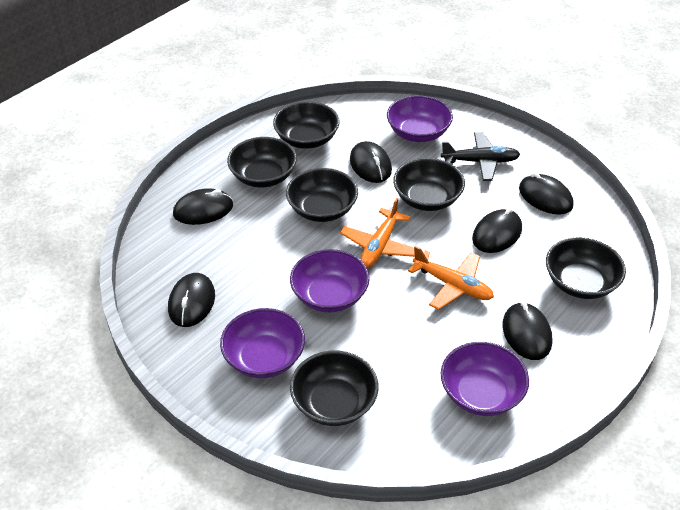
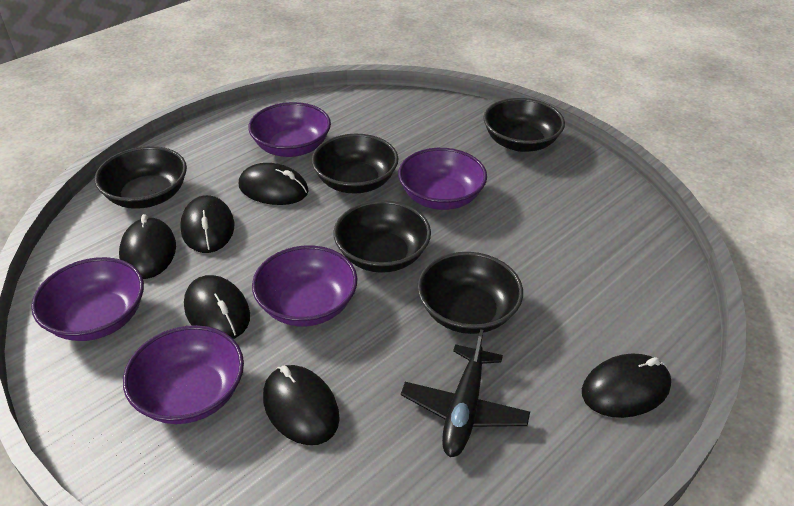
black bowl: 6 -> 5
orange plane: 2 -> 0
purple bowl: 4 -> 5

